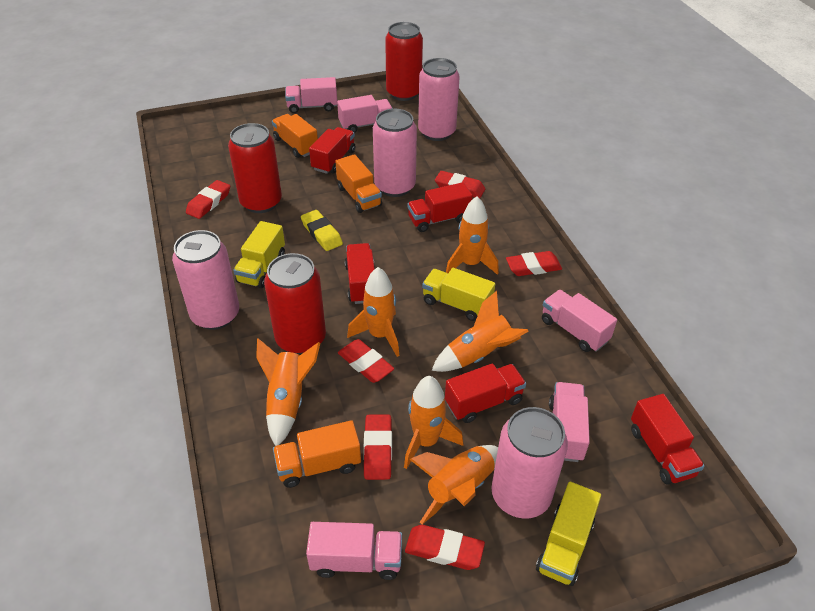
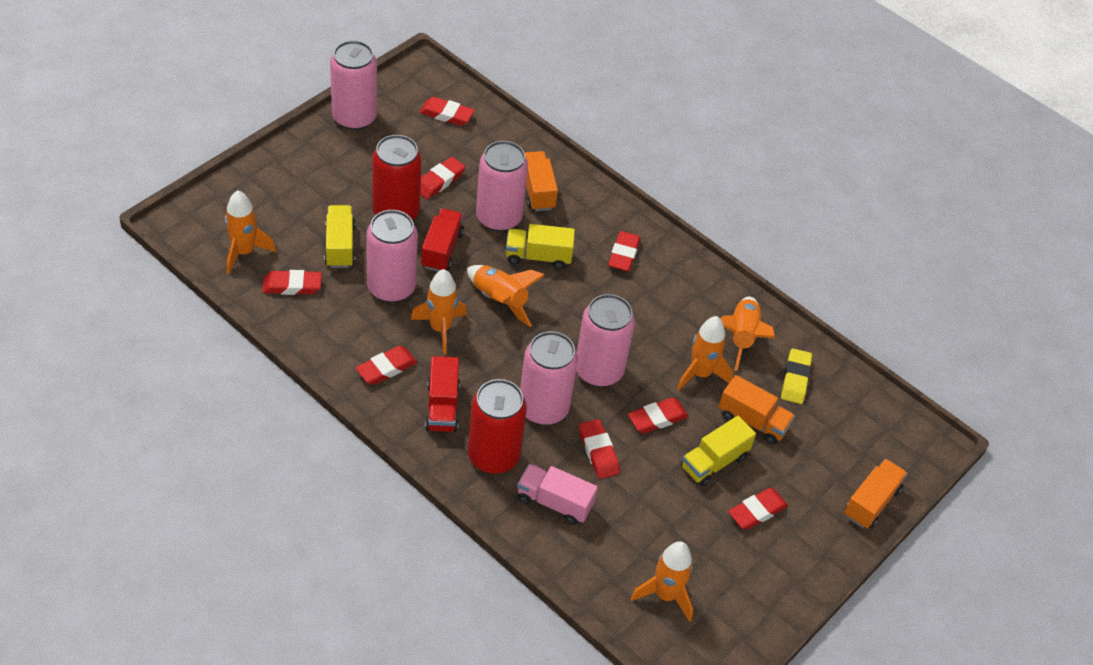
pink can: 4 -> 5
pink truck: 5 -> 1
red can: 3 -> 2
red eraser: 6 -> 8
red truck: 5 -> 2

